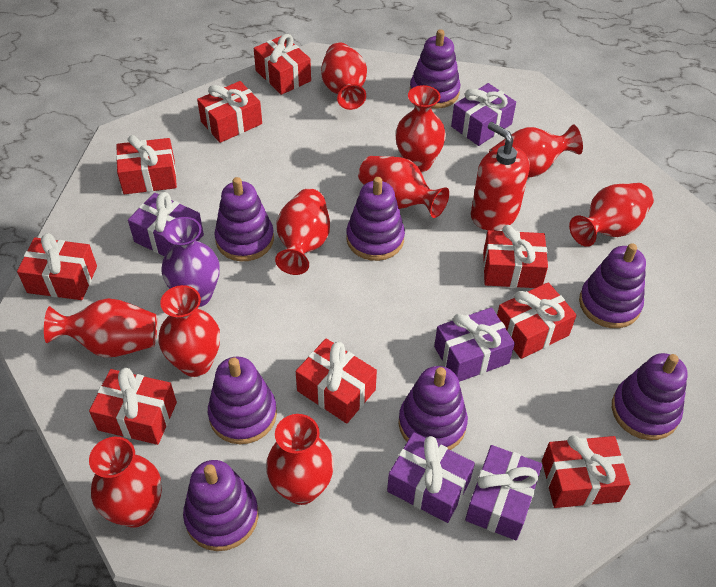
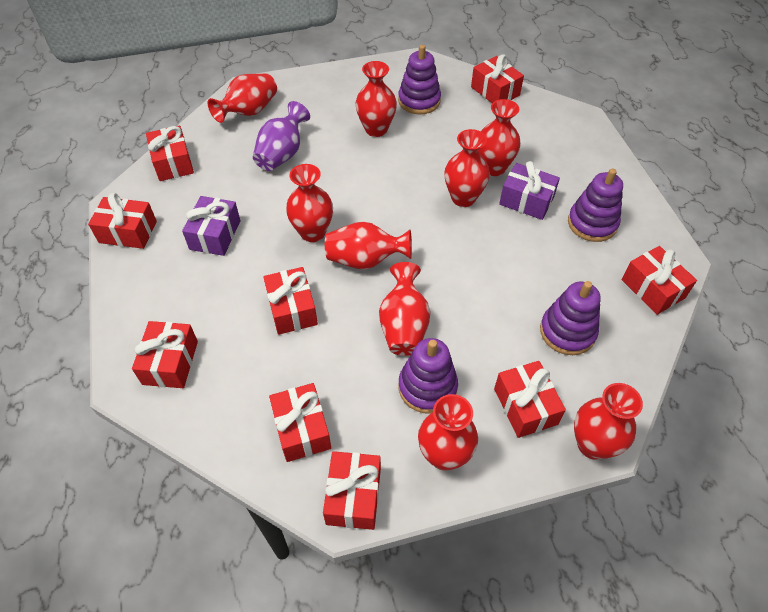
purple gift: 5 -> 2
purple stacking toy: 8 -> 4
red soap dispenser: 1 -> 0
red vase: 10 -> 9

